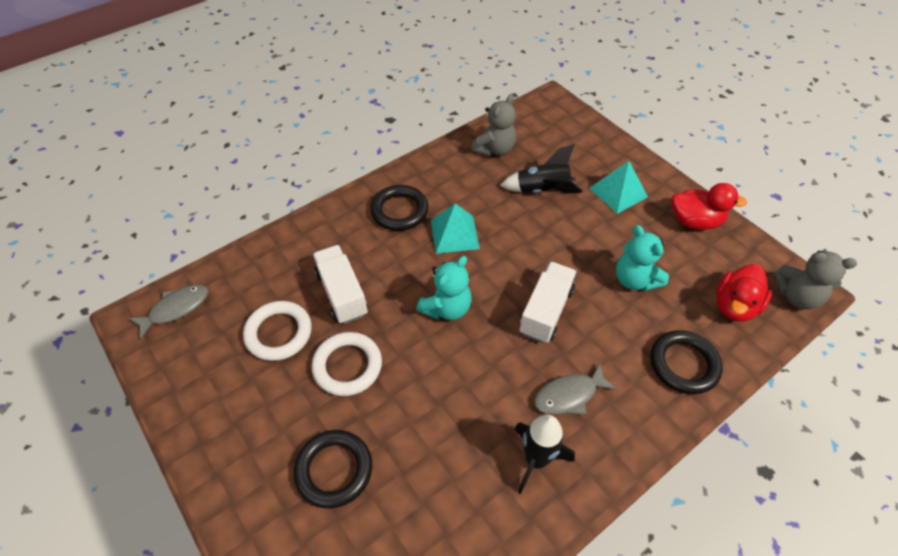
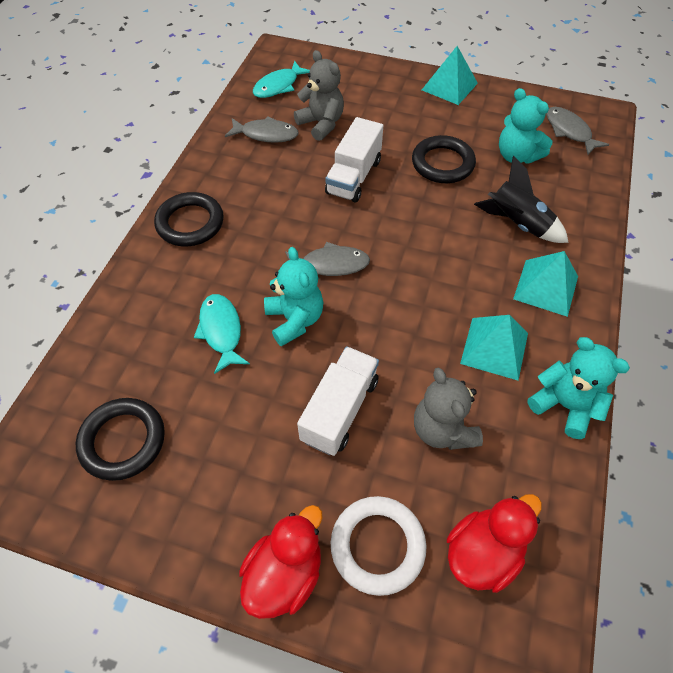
black rocket: 2 -> 1
grey fish: 2 -> 3
turquoise fish: 0 -> 2
turquoise pyramid: 2 -> 3
turquoise teddy bear: 2 -> 3
white ring: 2 -> 1

